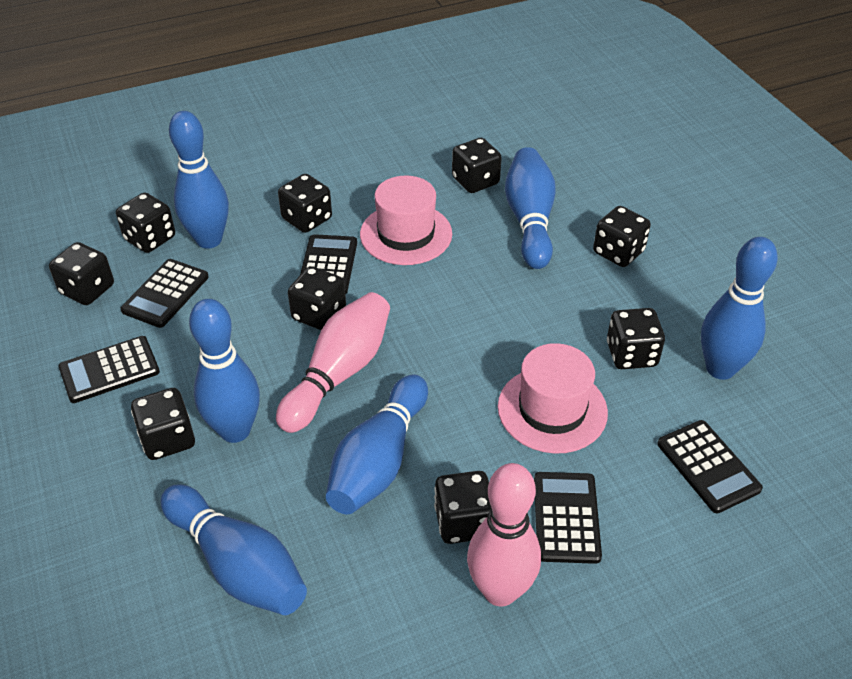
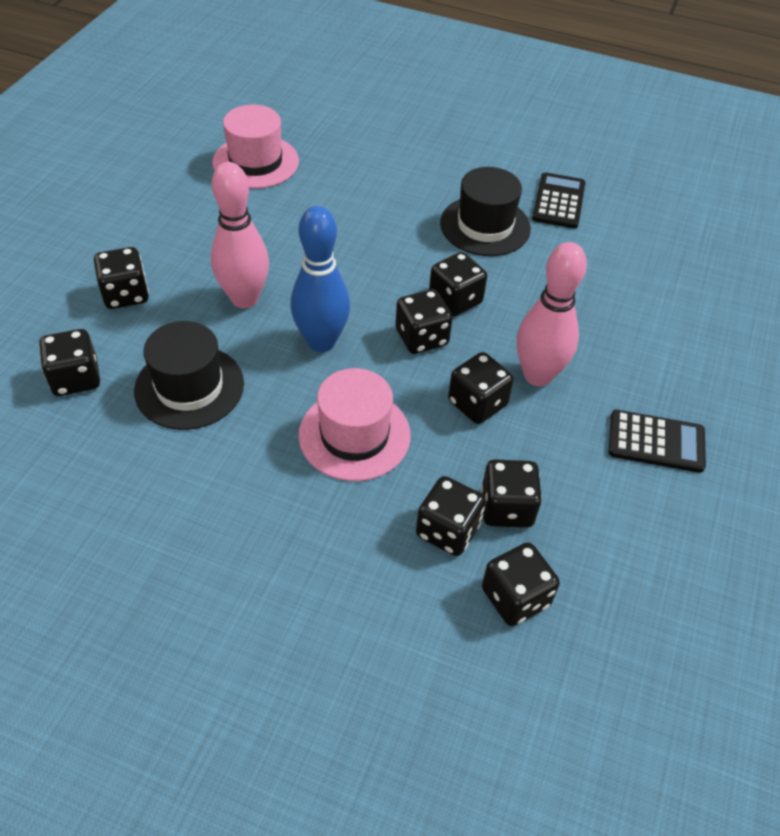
black calculator: 5 -> 2
black dice: 9 -> 8
black hat: 0 -> 2
blue bowling pin: 6 -> 1

